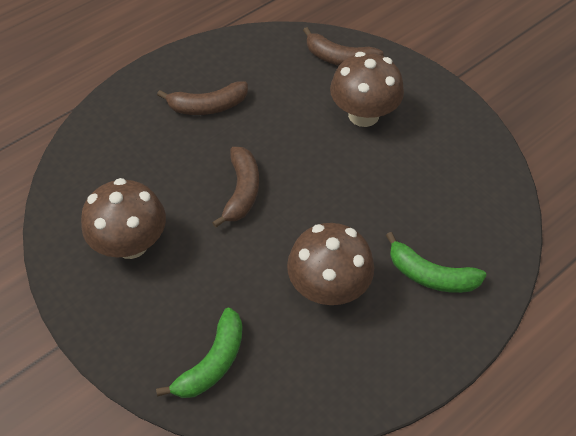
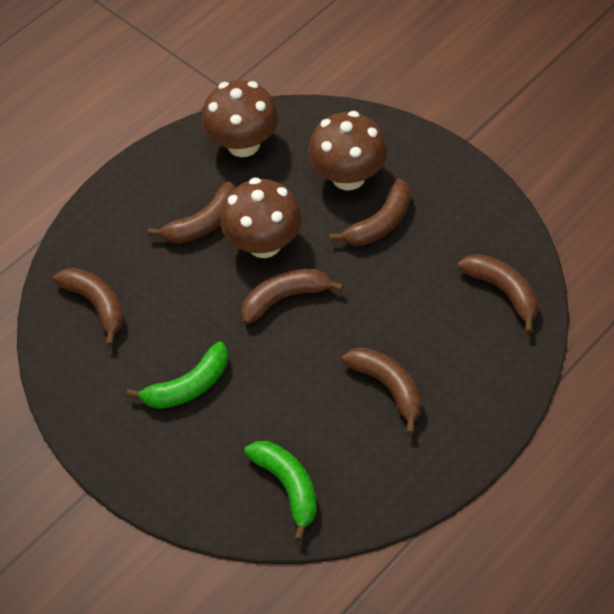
brown banana: 3 -> 6

